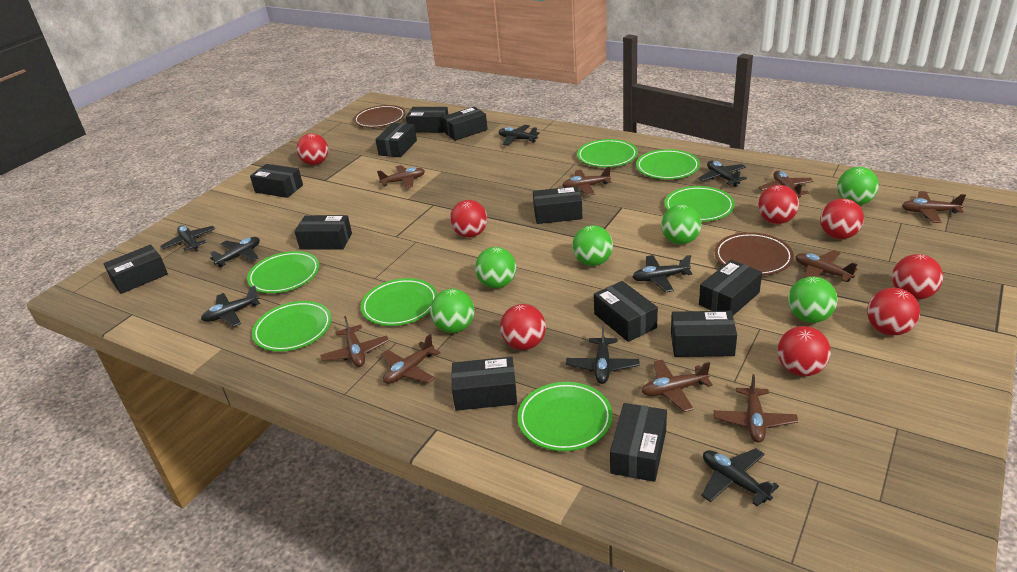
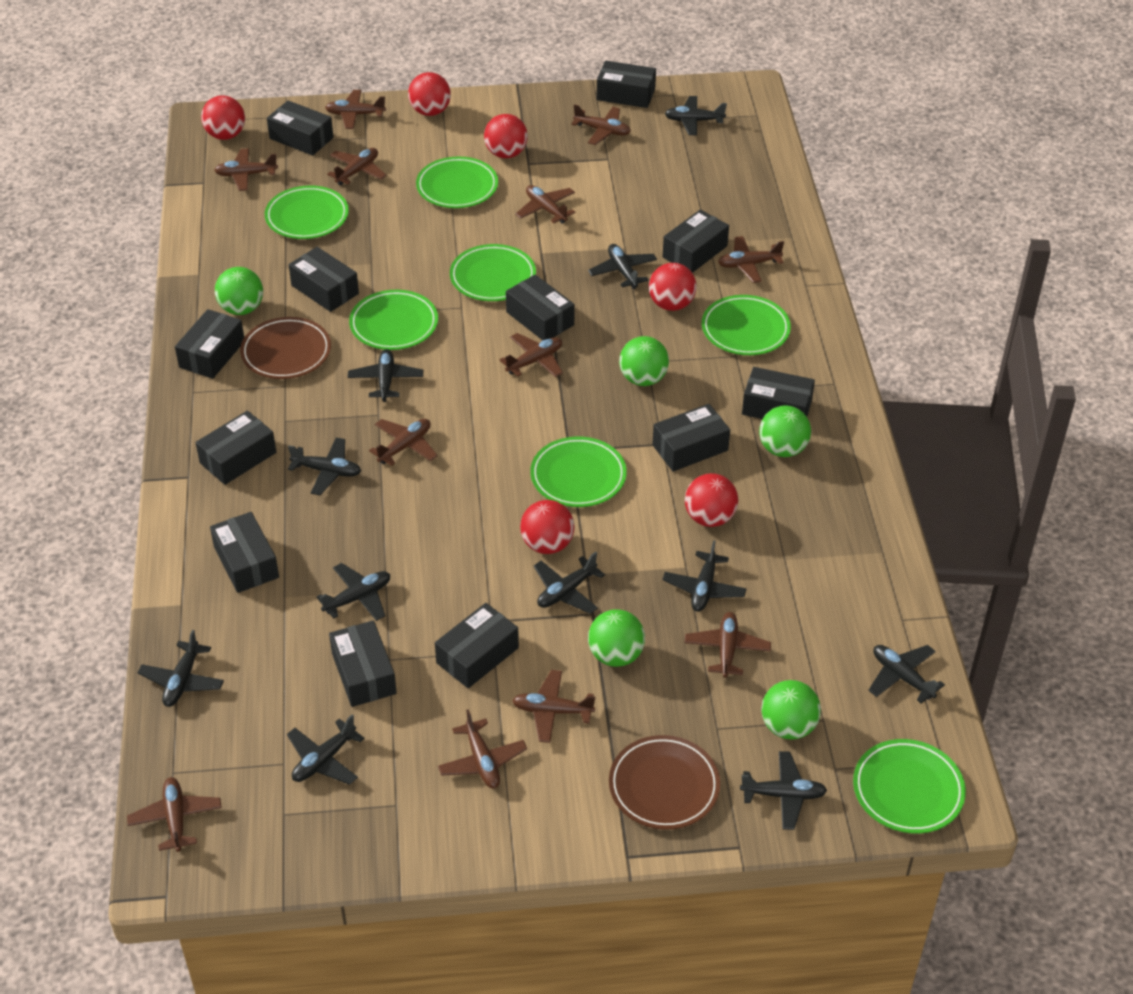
black plane: 8 -> 11
brown plane: 9 -> 12
green ball: 6 -> 5
red ball: 8 -> 6

